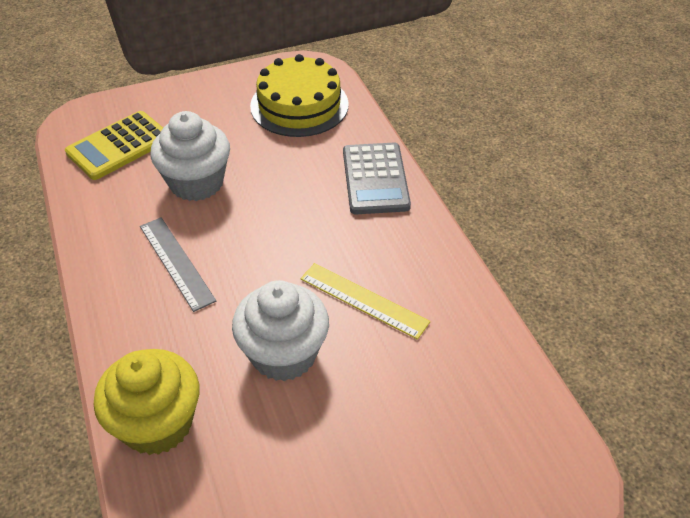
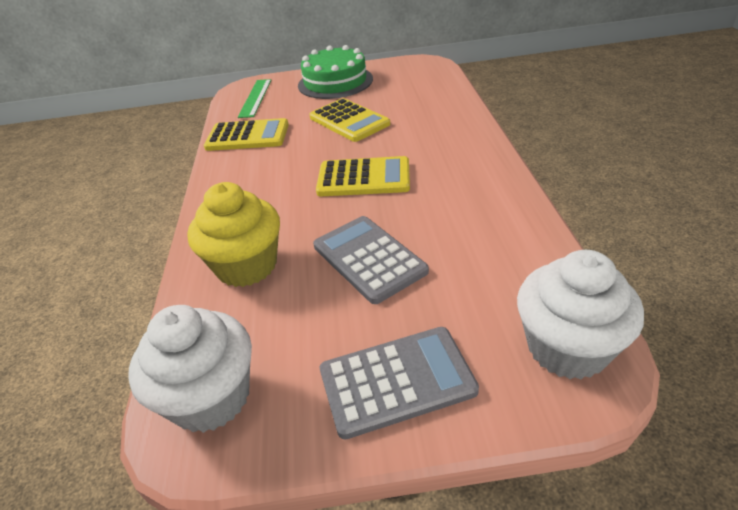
green cake: 0 -> 1
green ruler: 0 -> 1
grey calculator: 1 -> 2
grey ruler: 1 -> 0
yellow cake: 1 -> 0
yellow calculator: 1 -> 3
yellow ruler: 1 -> 0

